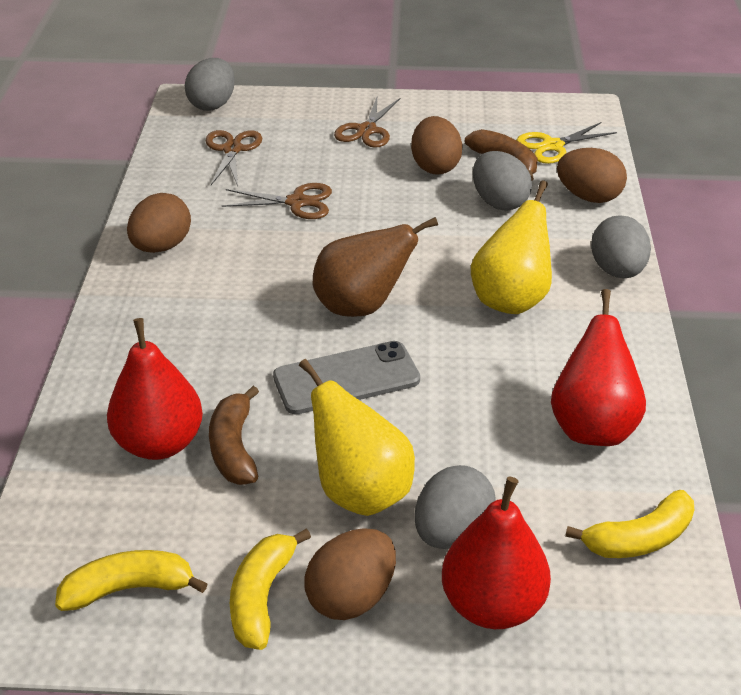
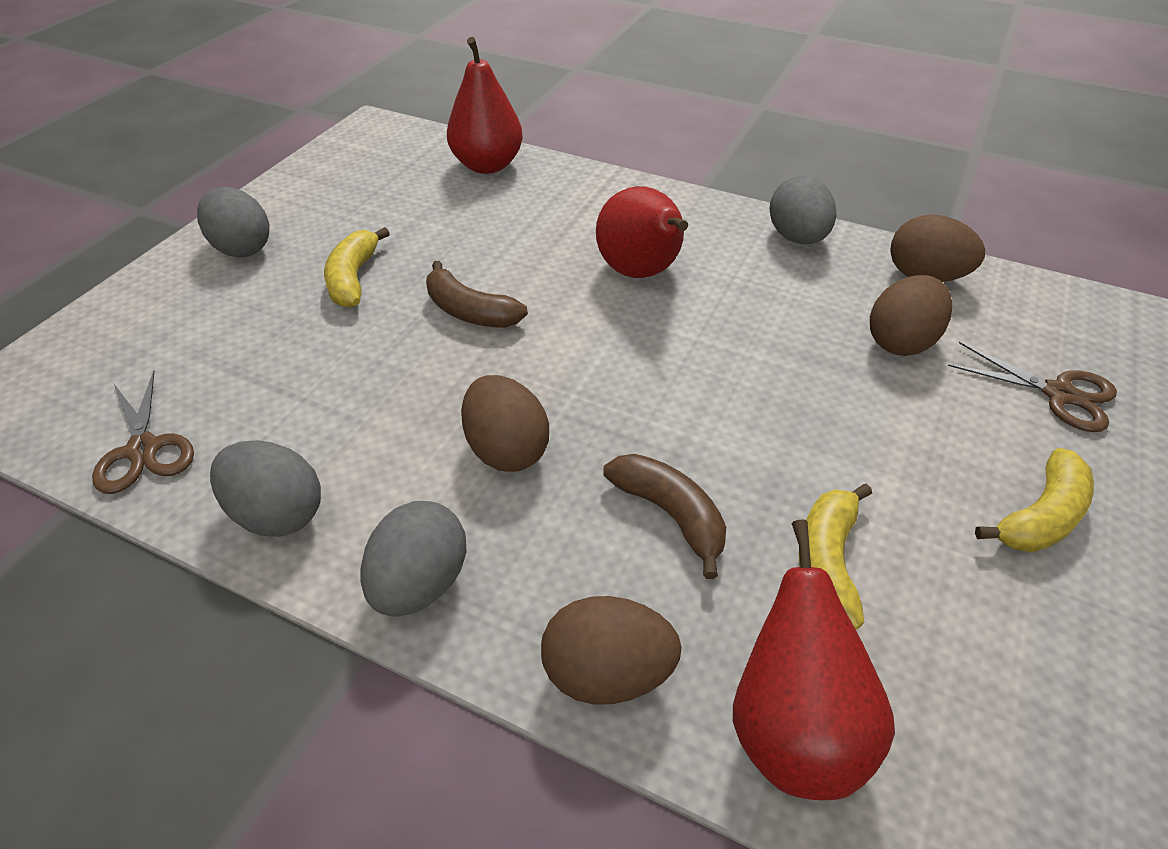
brown pear: 1 -> 0
brown scissors: 3 -> 2
grey phone: 1 -> 0
yellow pear: 2 -> 0
yellow scissors: 1 -> 0

